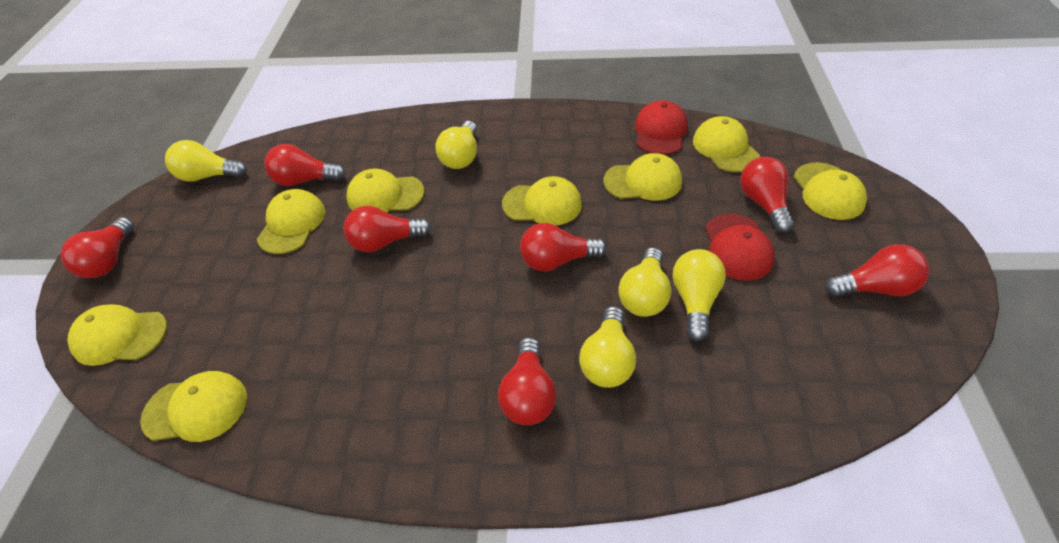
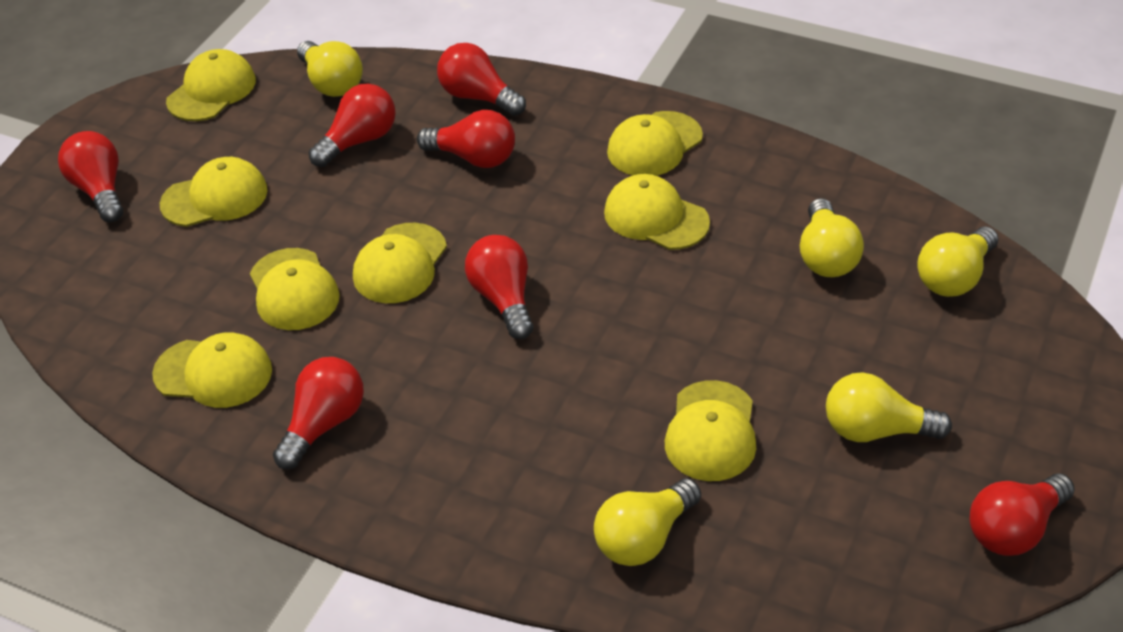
red cap: 2 -> 0

